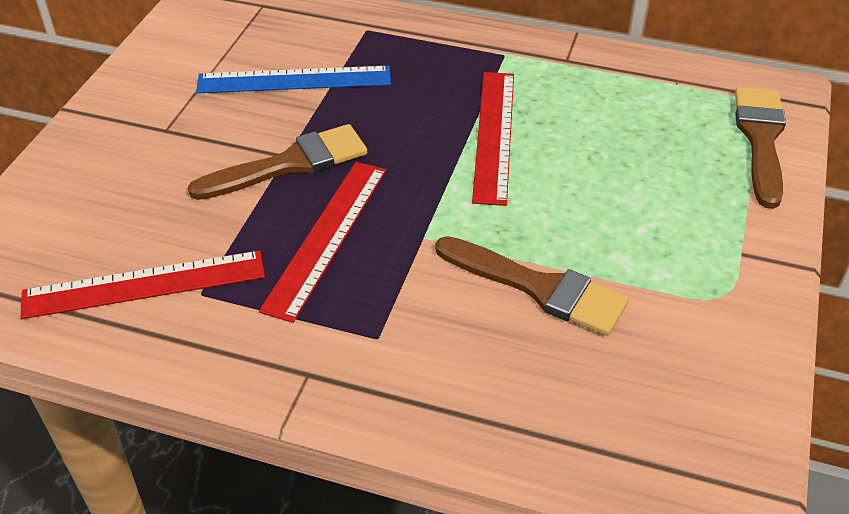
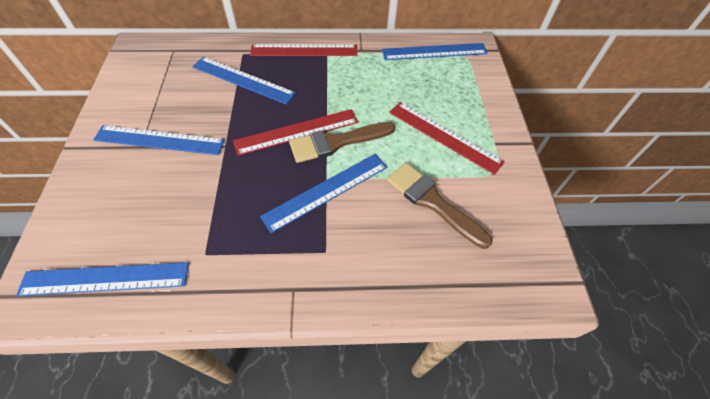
blue ruler: 1 -> 5
brown brush: 3 -> 2

